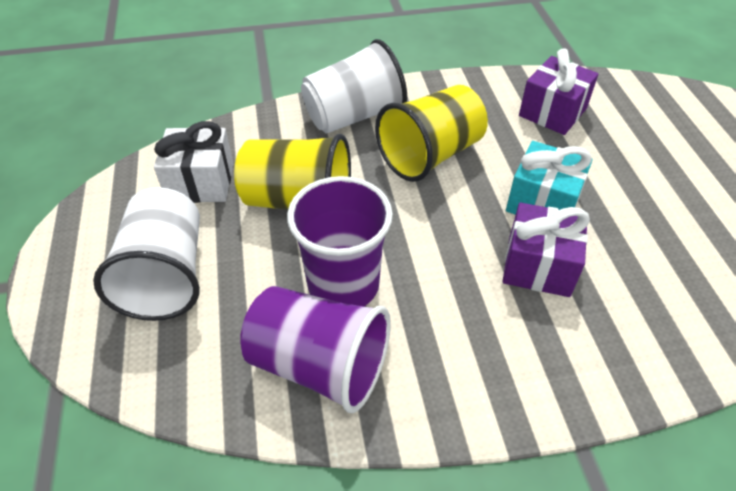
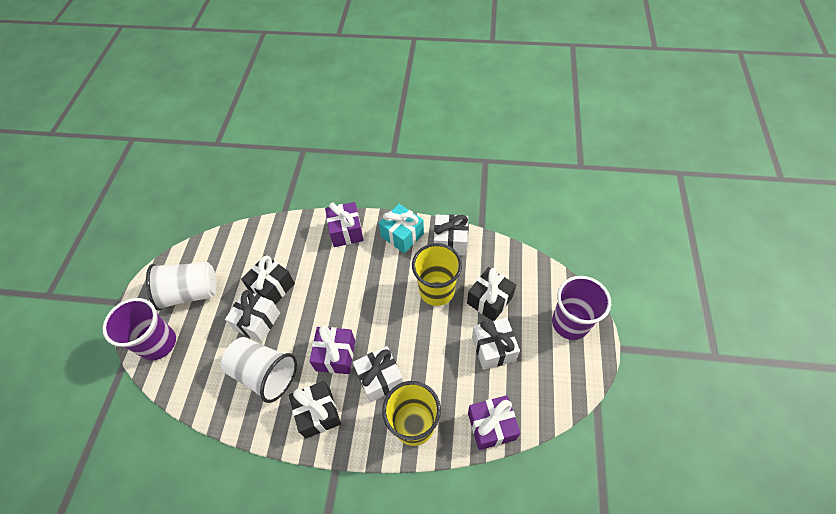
black gift: 0 -> 3
purple gift: 2 -> 3
white gift: 1 -> 4

